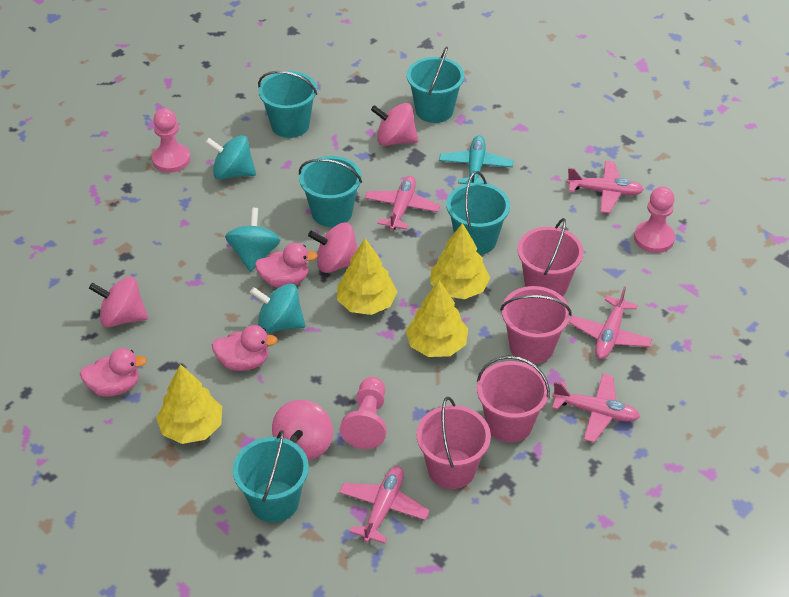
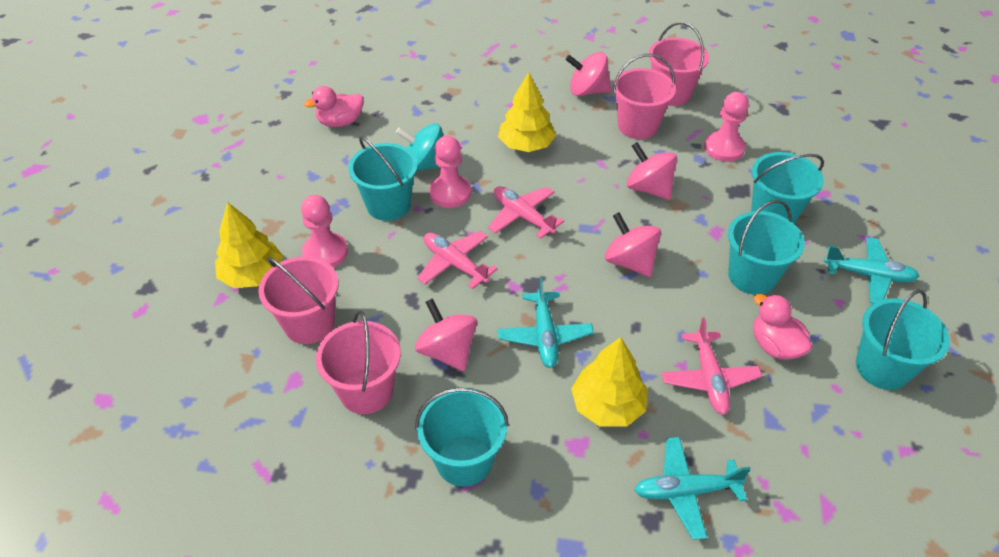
pink duck: 3 -> 2
pink plane: 5 -> 3
turquoise plane: 1 -> 3
turquoise spinning top: 3 -> 1
yellow tree: 4 -> 3

